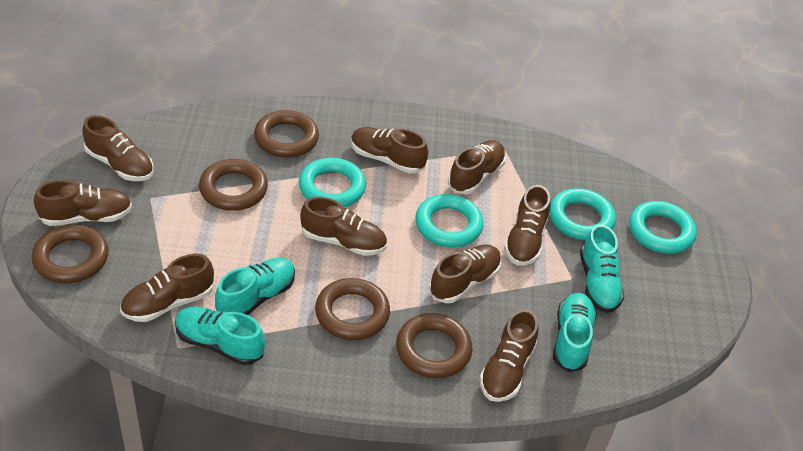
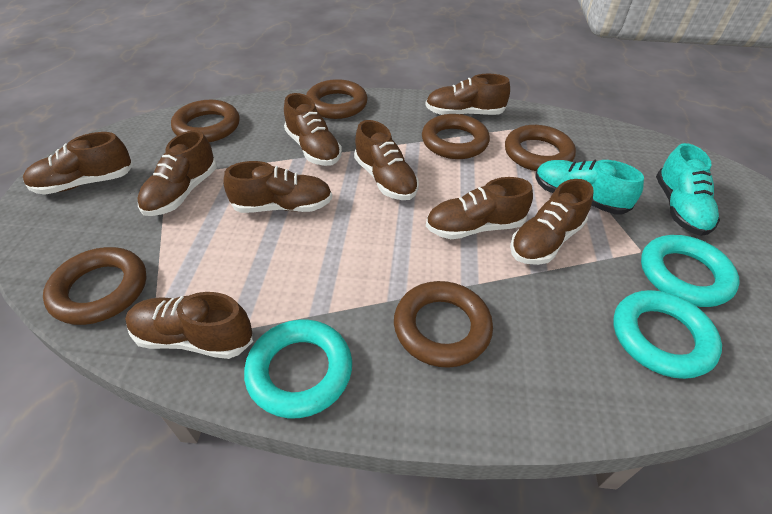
brown ring: 5 -> 6
turquoise ring: 4 -> 3
turquoise shoe: 4 -> 2

